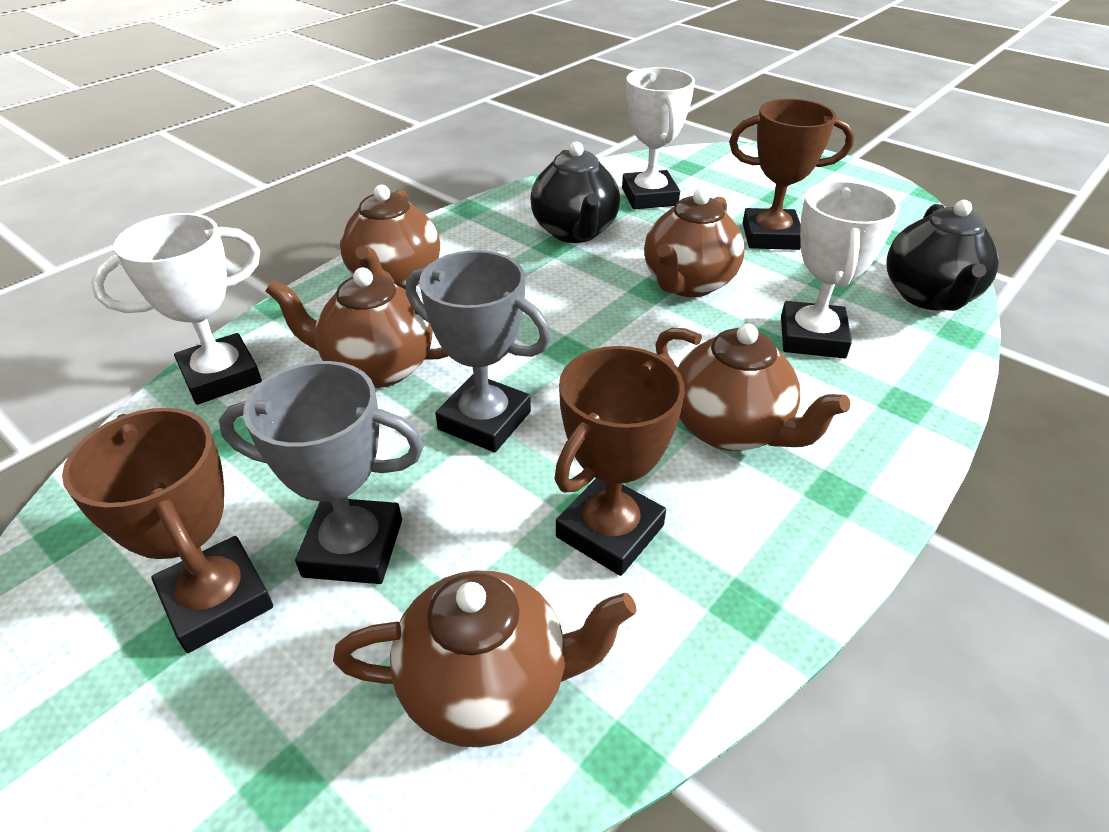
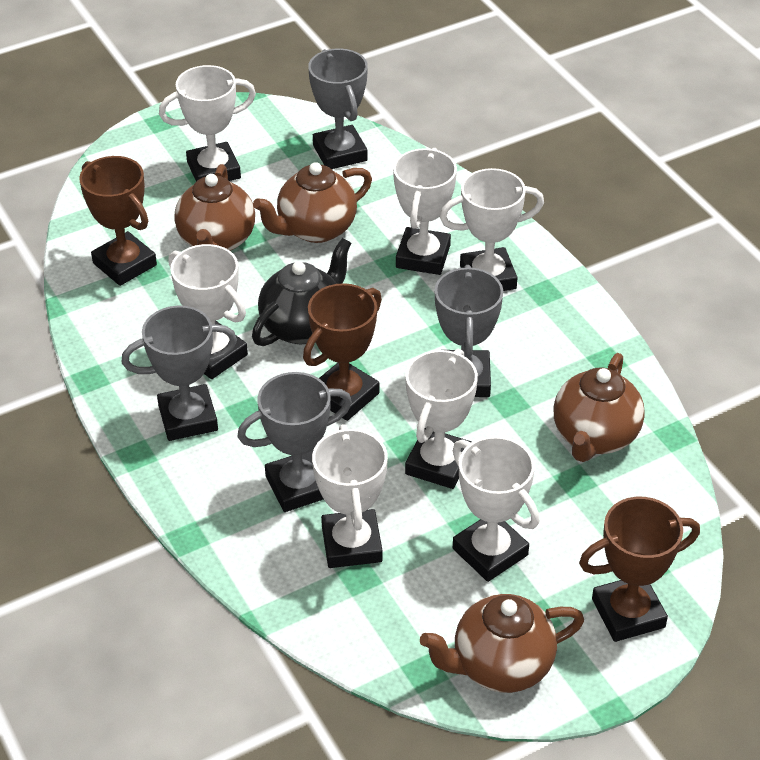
black teapot: 2 -> 1
brown teapot: 5 -> 4
grey trophy: 2 -> 4
white trophy: 3 -> 7

